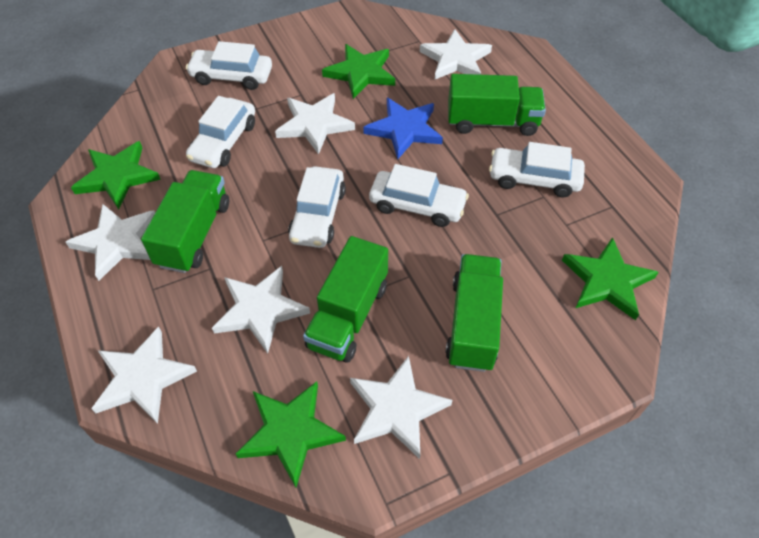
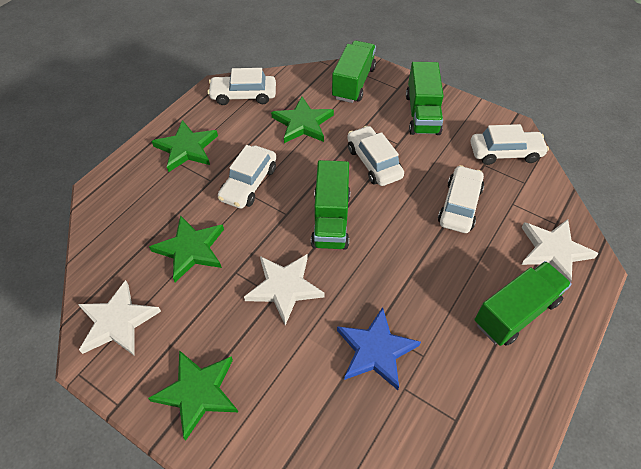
white star: 6 -> 3

